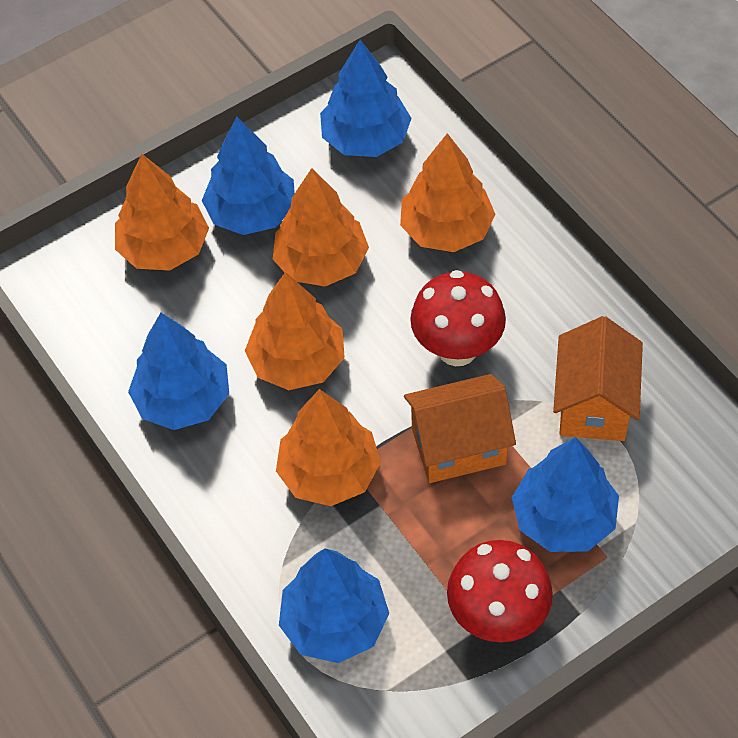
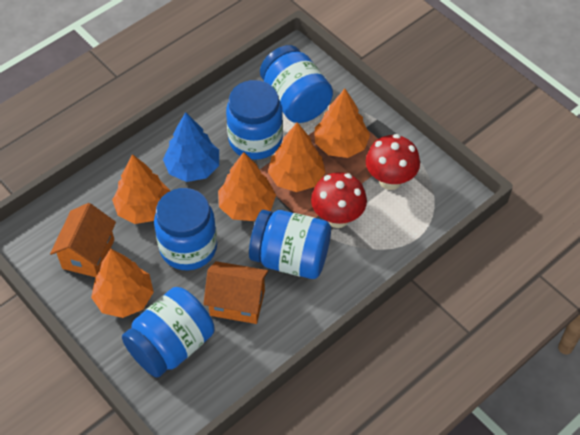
blue jar: 0 -> 5
blue tree: 5 -> 1

